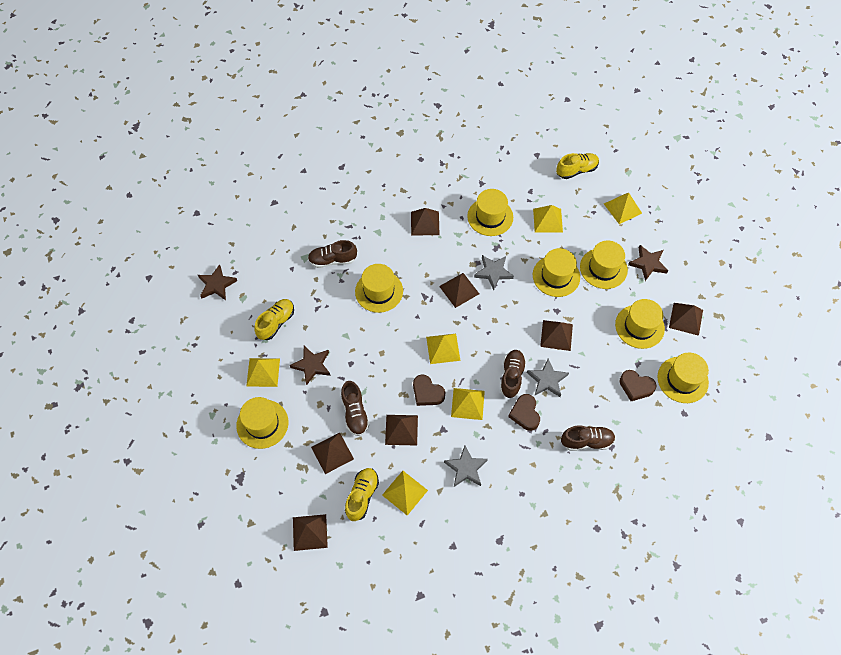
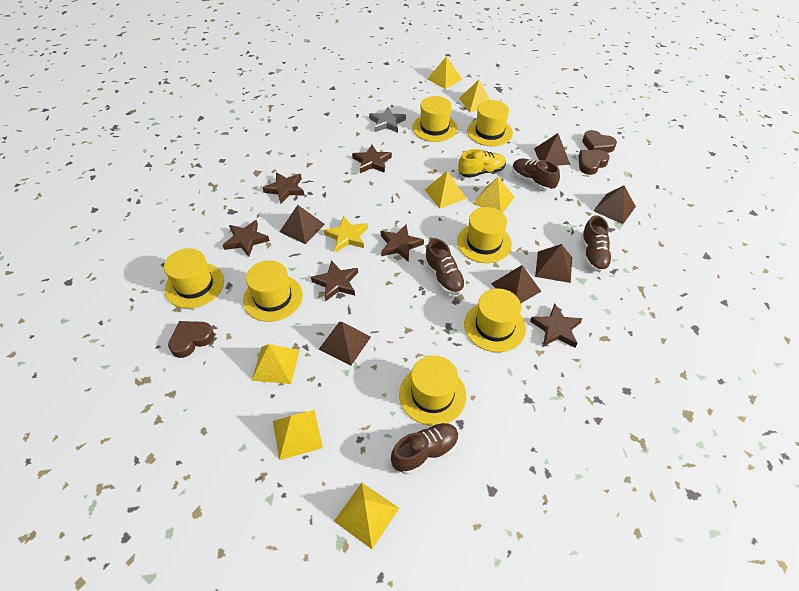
brown pyramid: 7 -> 6
brown star: 3 -> 6
grey star: 3 -> 1
yellow pyramid: 6 -> 7
yellow shoe: 3 -> 1
yellow star: 0 -> 1

